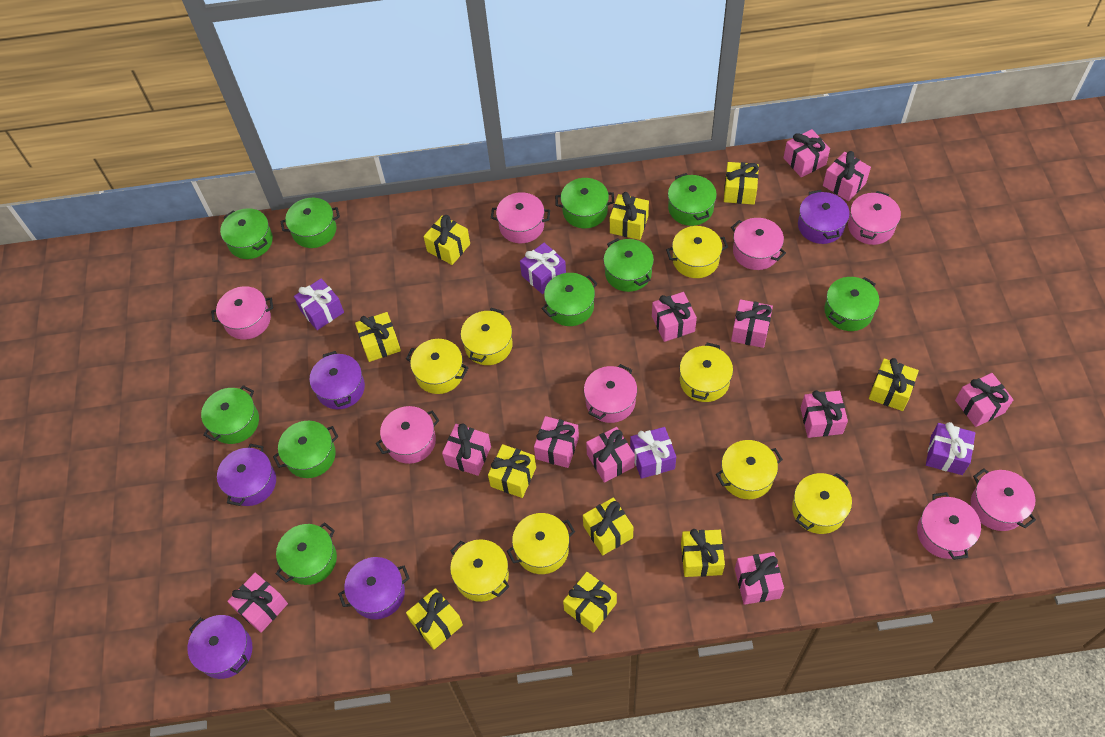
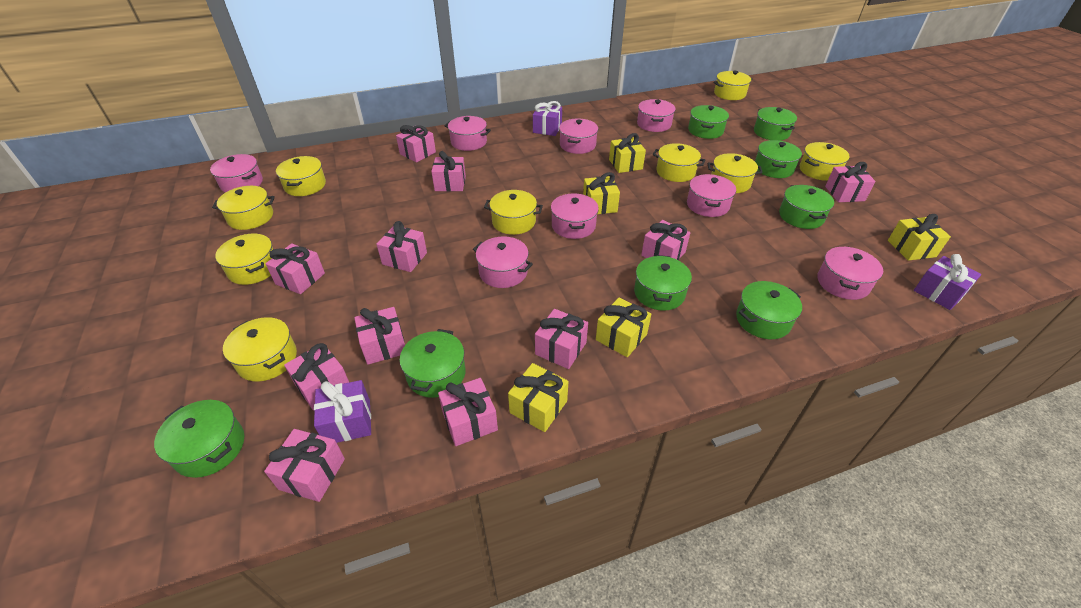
green pot: 10 -> 8
purple gift: 4 -> 3
purple pot: 5 -> 0
yellow gift: 10 -> 5
yellow pot: 8 -> 9

